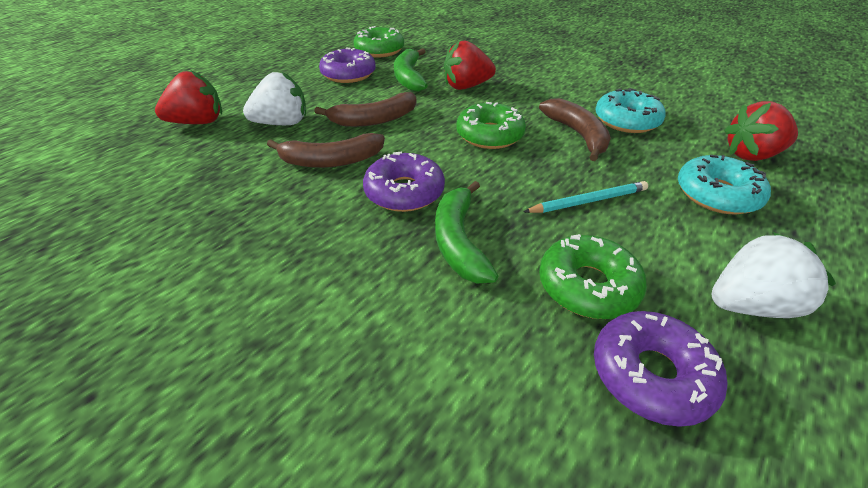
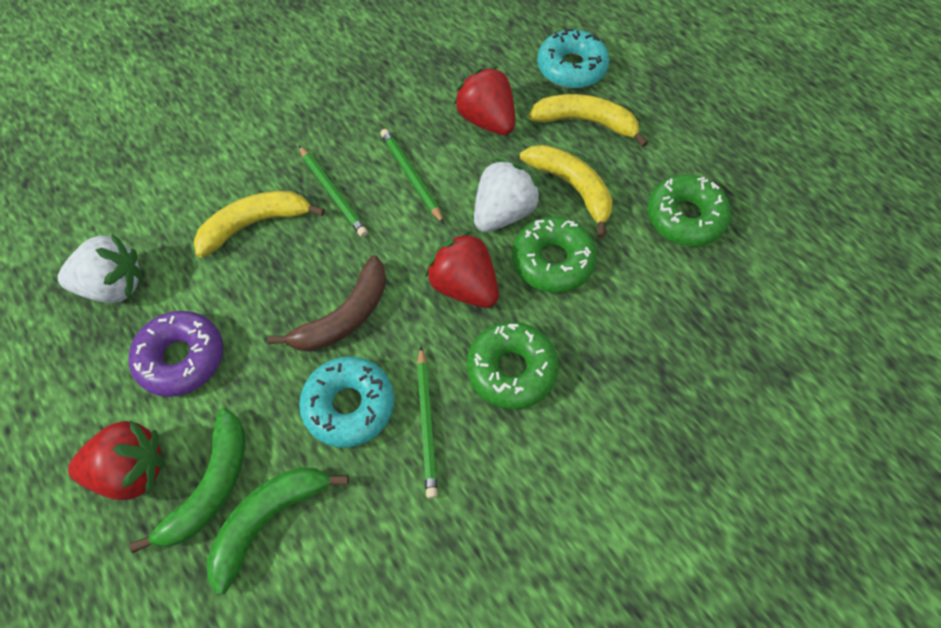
brown banana: 3 -> 1
green pencil: 0 -> 3
purple donut: 3 -> 1
turquoise pencil: 1 -> 0
yellow banana: 0 -> 3

